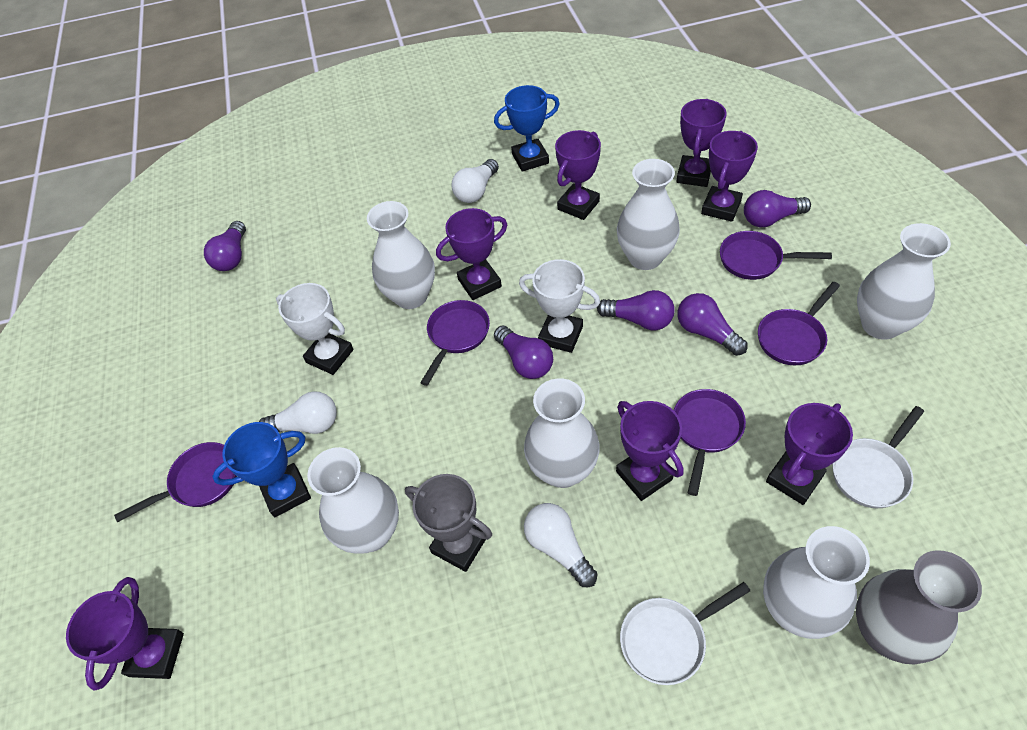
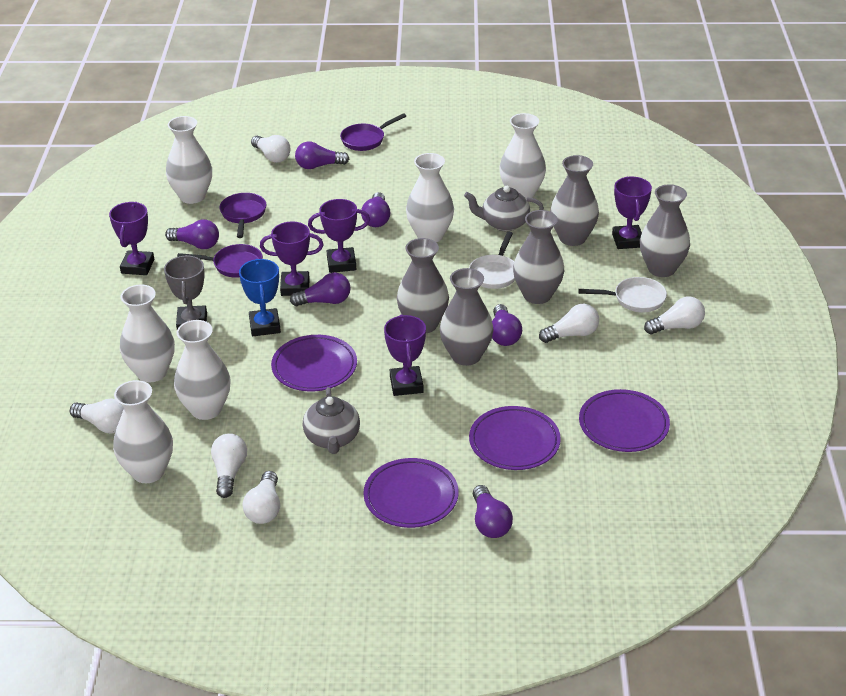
blue trophy: 2 -> 1
grey teapot: 0 -> 2
grey vase: 1 -> 5
purple light bulb: 5 -> 6
purple pan: 5 -> 3
purple plate: 0 -> 4
purple trophy: 7 -> 5
white light bulb: 3 -> 6
white trophy: 2 -> 0

